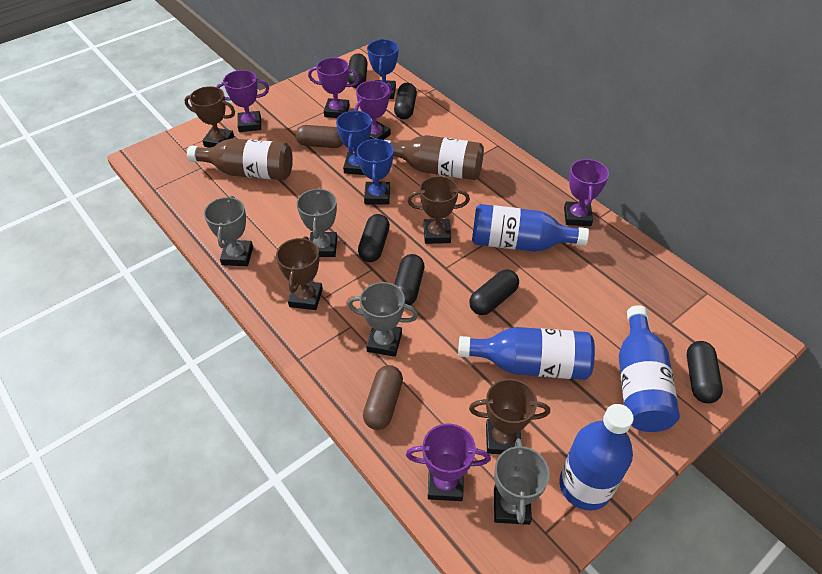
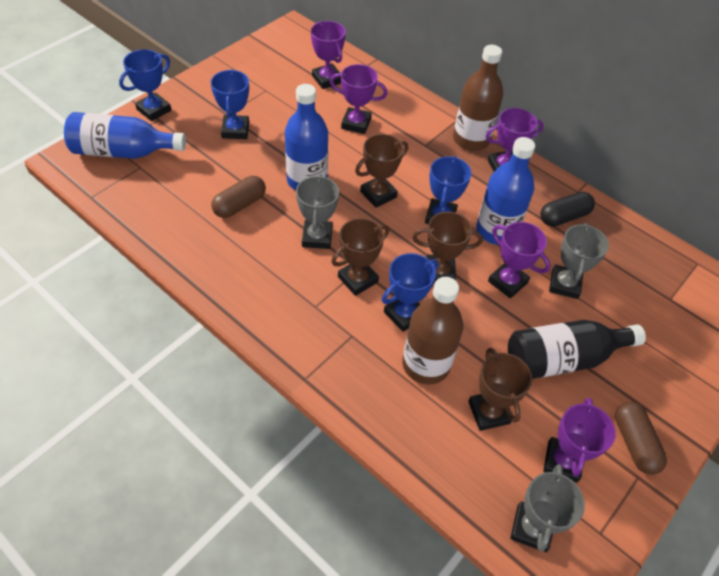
black bottle: 0 -> 1
black capsule: 6 -> 1
blue bottle: 4 -> 3
blue trophy: 3 -> 4
grey trophy: 4 -> 3

